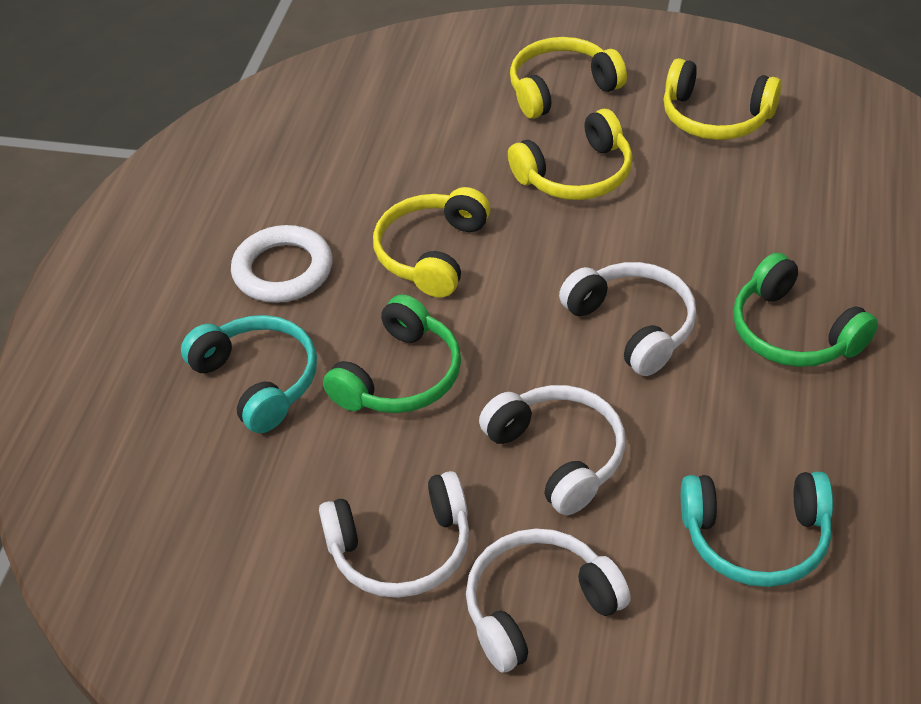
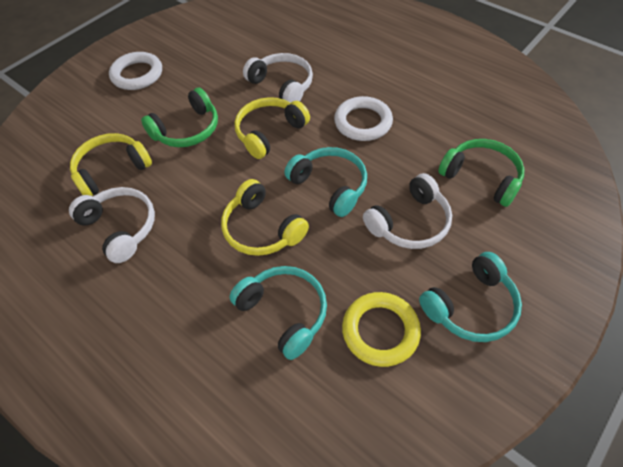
turquoise headphones: 2 -> 3
white headphones: 4 -> 3
white ring: 1 -> 2
yellow headphones: 4 -> 3
yellow ring: 0 -> 1

